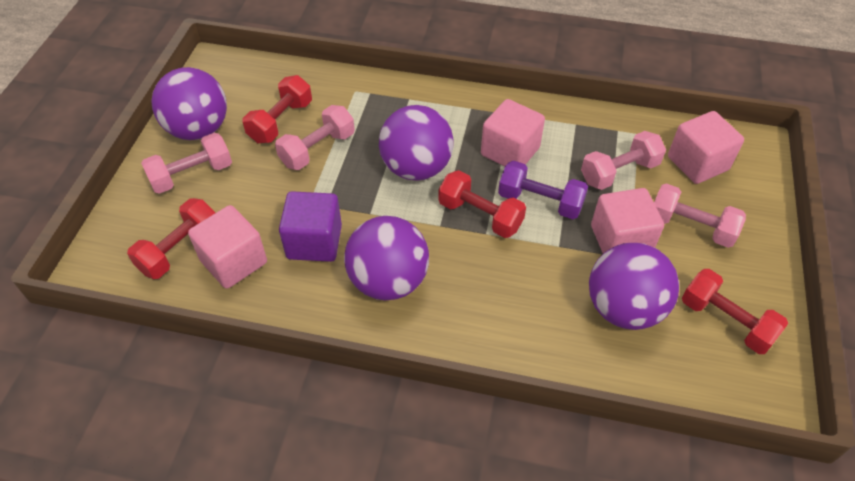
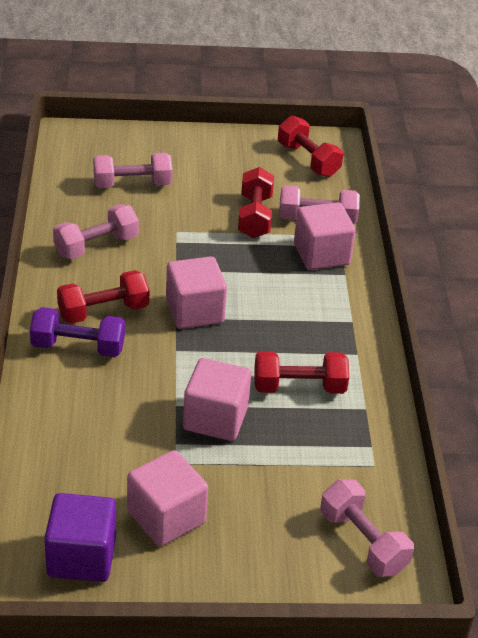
purple ball: 4 -> 0

